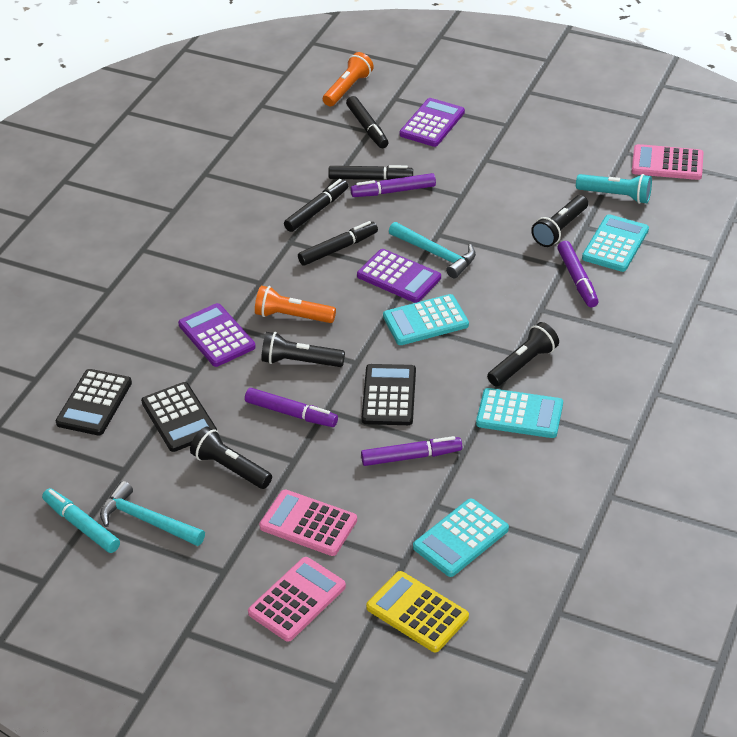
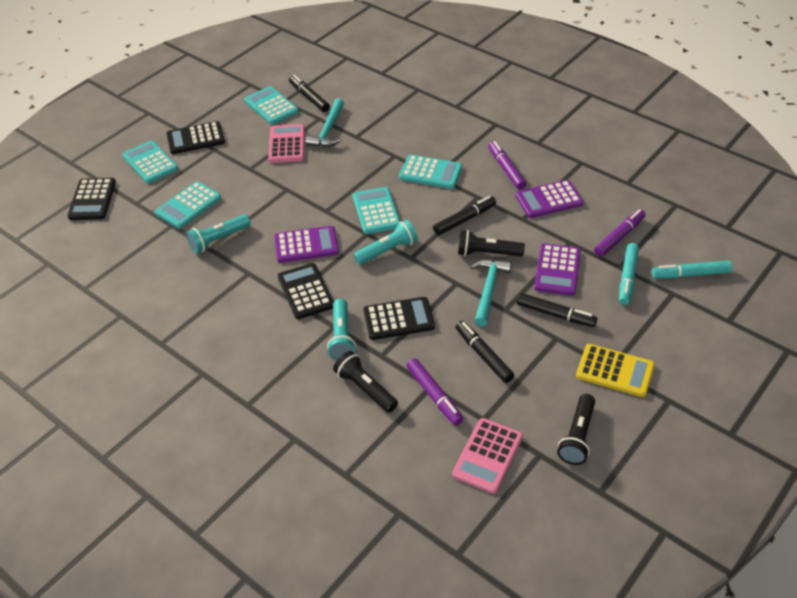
black calculator: 3 -> 4
black flashlight: 4 -> 3
orange flashlight: 2 -> 0
pink calculator: 3 -> 2
purple marker: 4 -> 3
turquoise calculator: 4 -> 5
turquoise flashlight: 1 -> 3
turquoise marker: 1 -> 2

